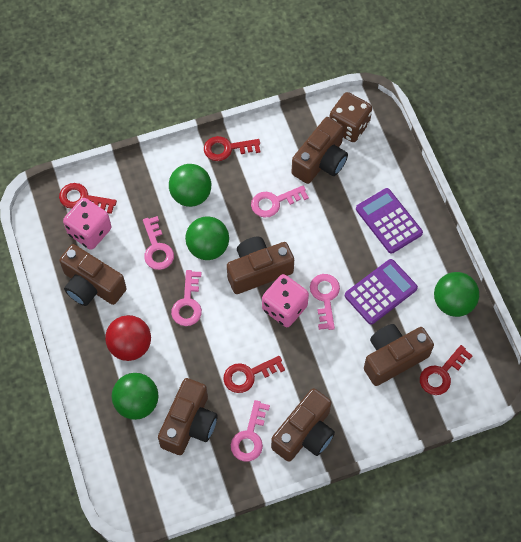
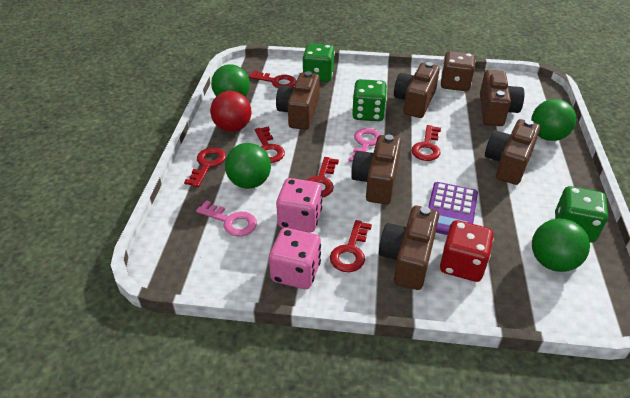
green dice: 0 -> 3
pink key: 5 -> 2
purple calculator: 2 -> 1
red dice: 0 -> 1
red key: 4 -> 6

